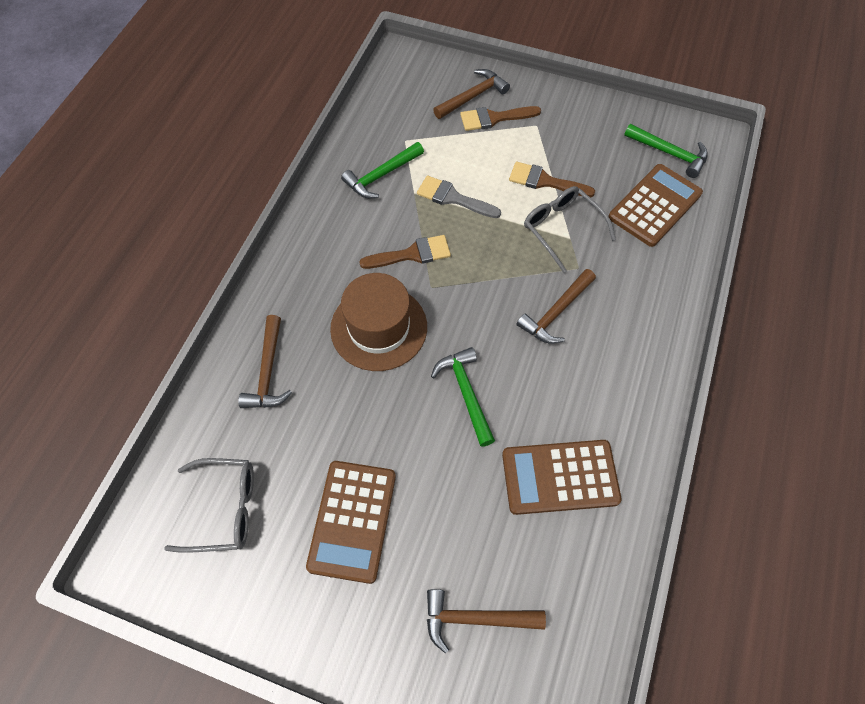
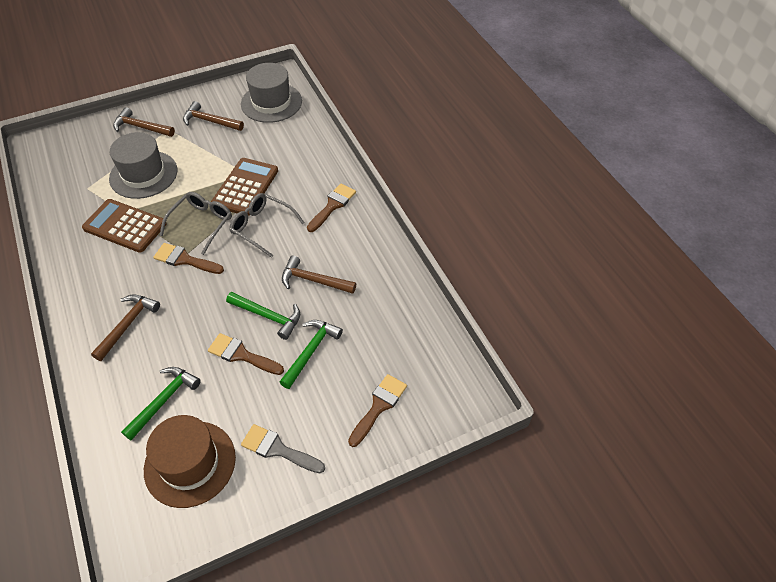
brown brush: 3 -> 4
brown calculator: 3 -> 2
grey hat: 0 -> 2

